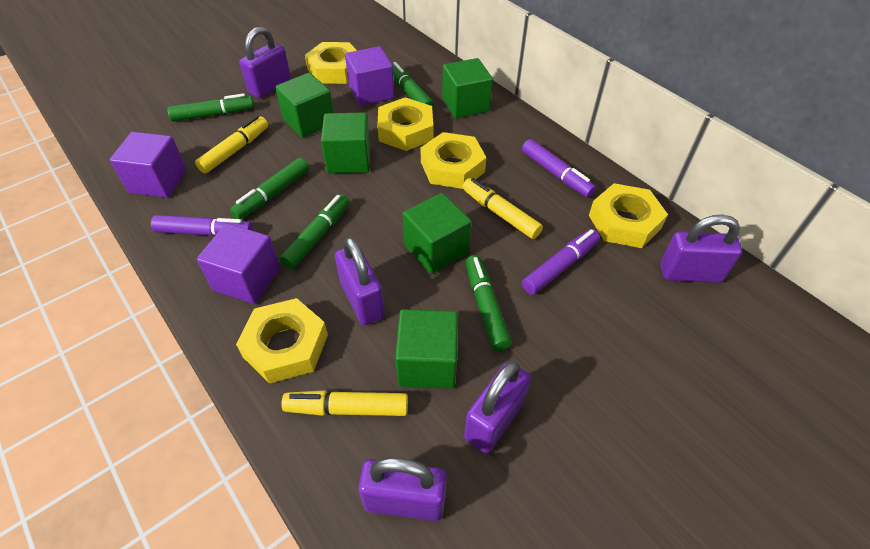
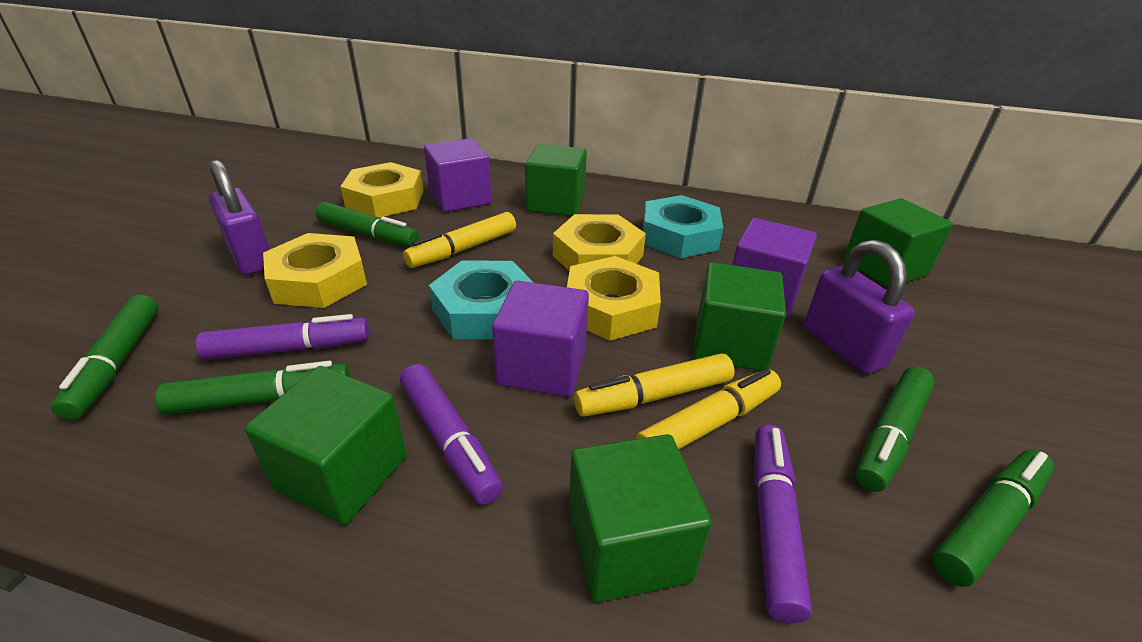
purple padlock: 5 -> 2
turquoise nut: 0 -> 2
yellow nut: 5 -> 4

